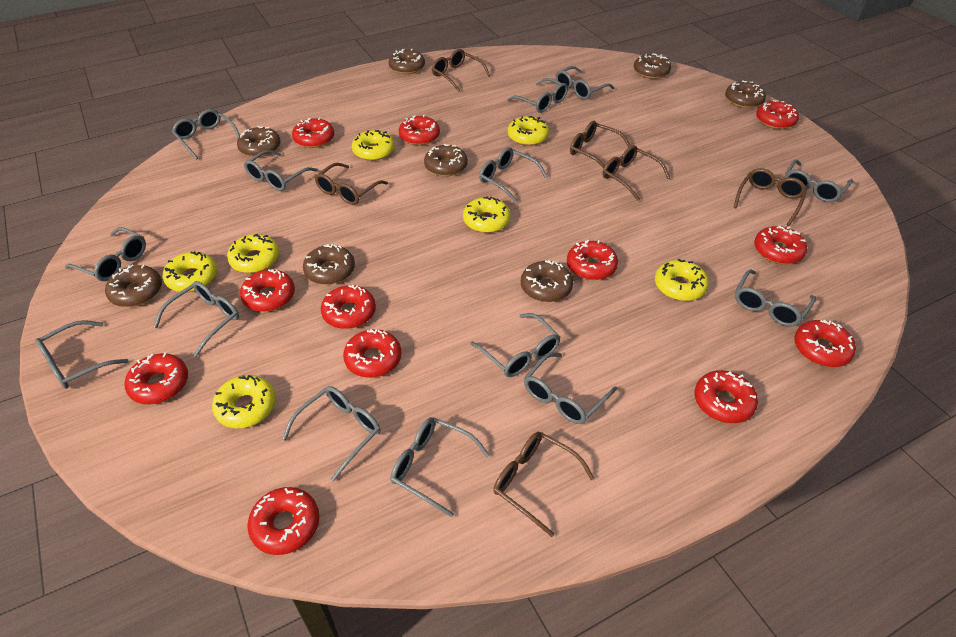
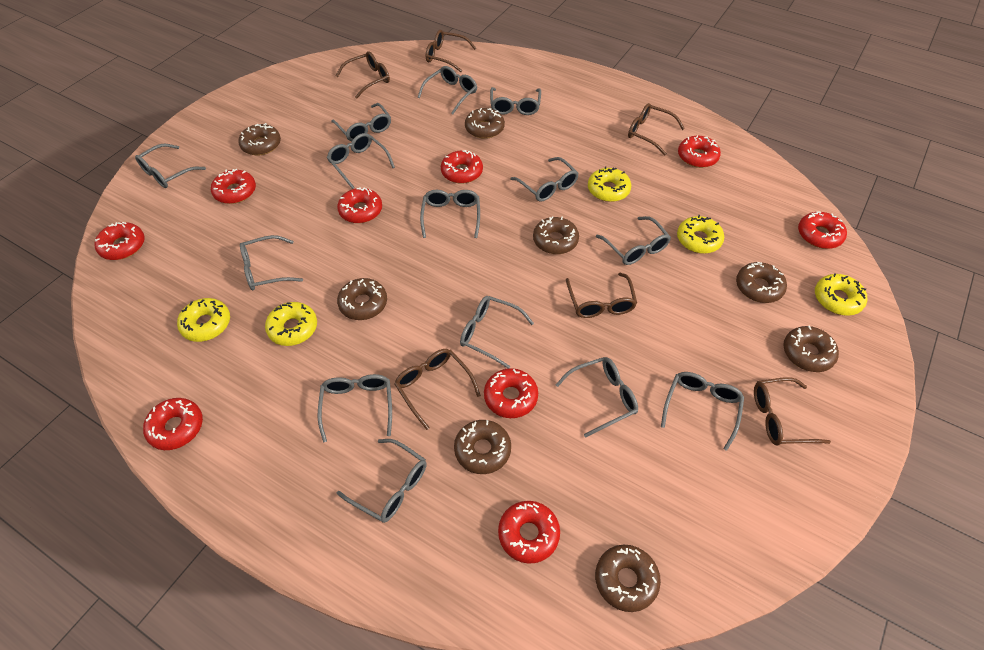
red donut: 12 -> 9
yellow donut: 7 -> 5

